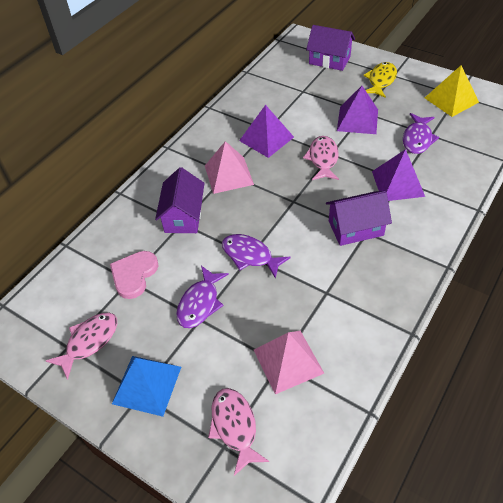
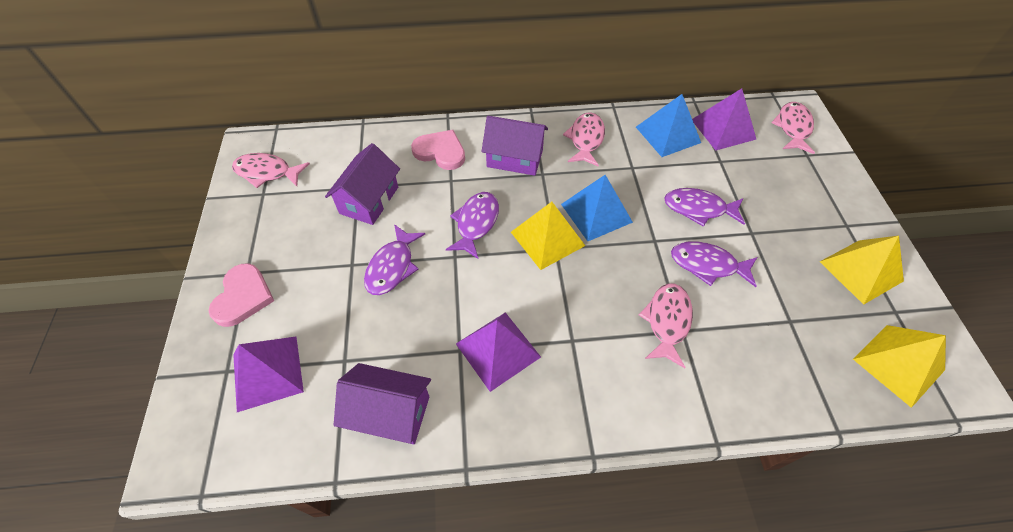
blue pyramid: 1 -> 2
pink fish: 3 -> 4
pink heart: 1 -> 2
pink pyramid: 2 -> 0
purple fish: 3 -> 4
yellow fish: 1 -> 0
yellow pyramid: 1 -> 3

